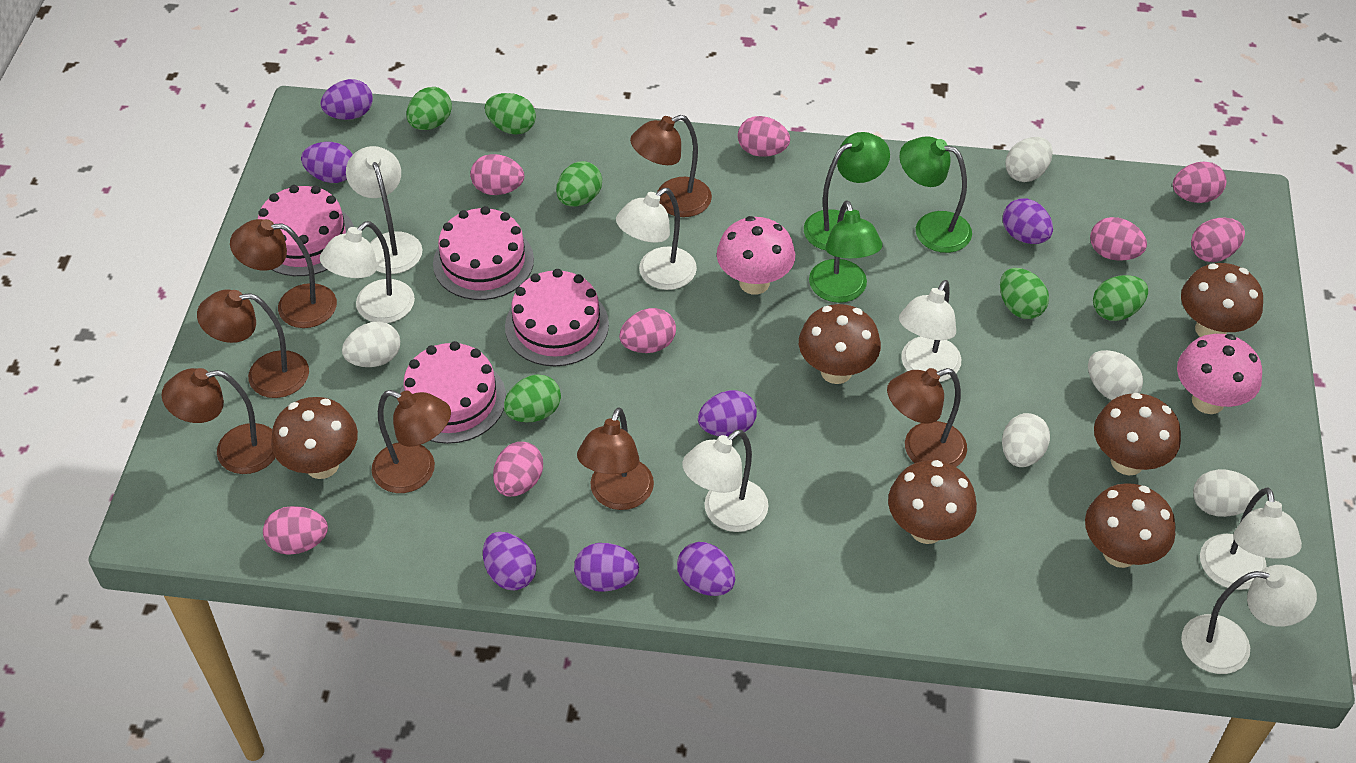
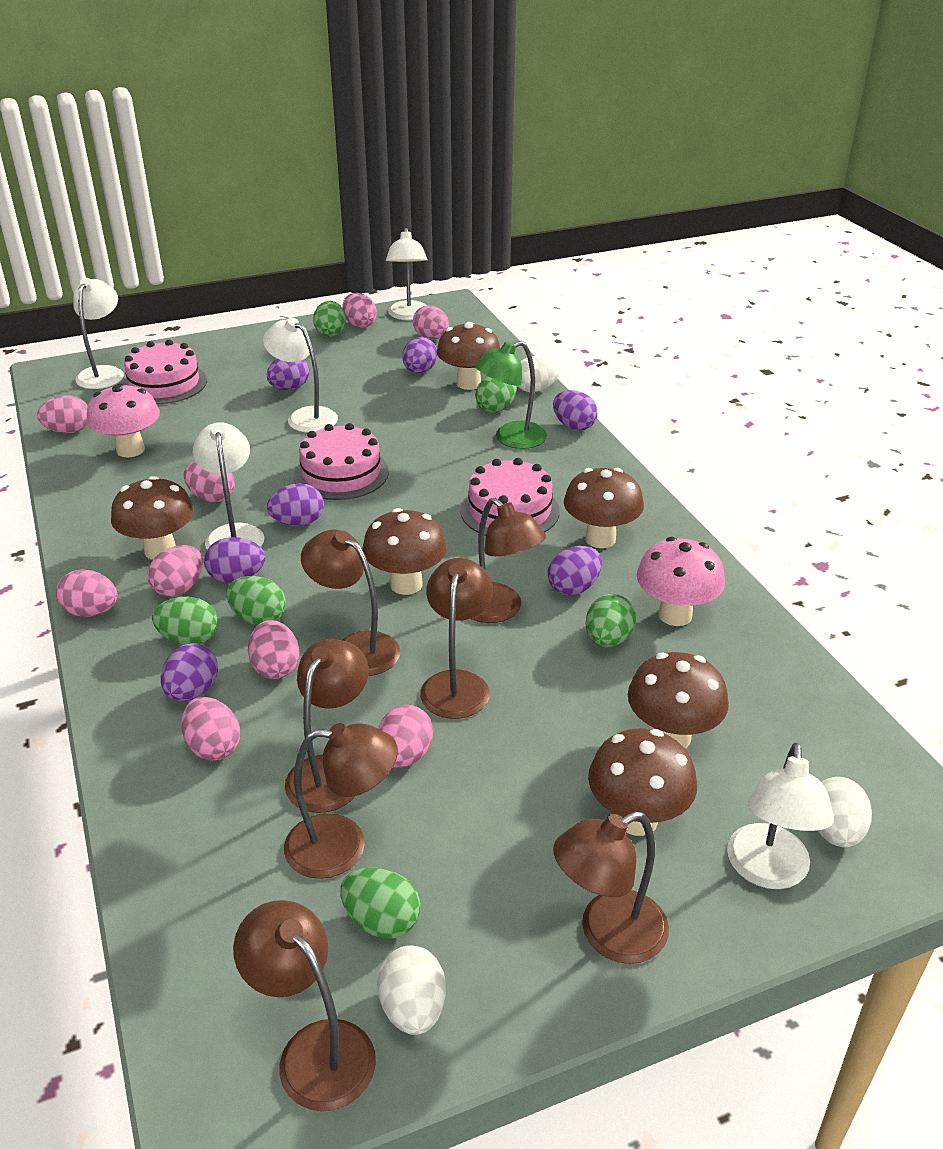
green lamp: 3 -> 1
pink cake: 4 -> 3
pink egg: 8 -> 9
white egg: 5 -> 3
white lamp: 7 -> 5

